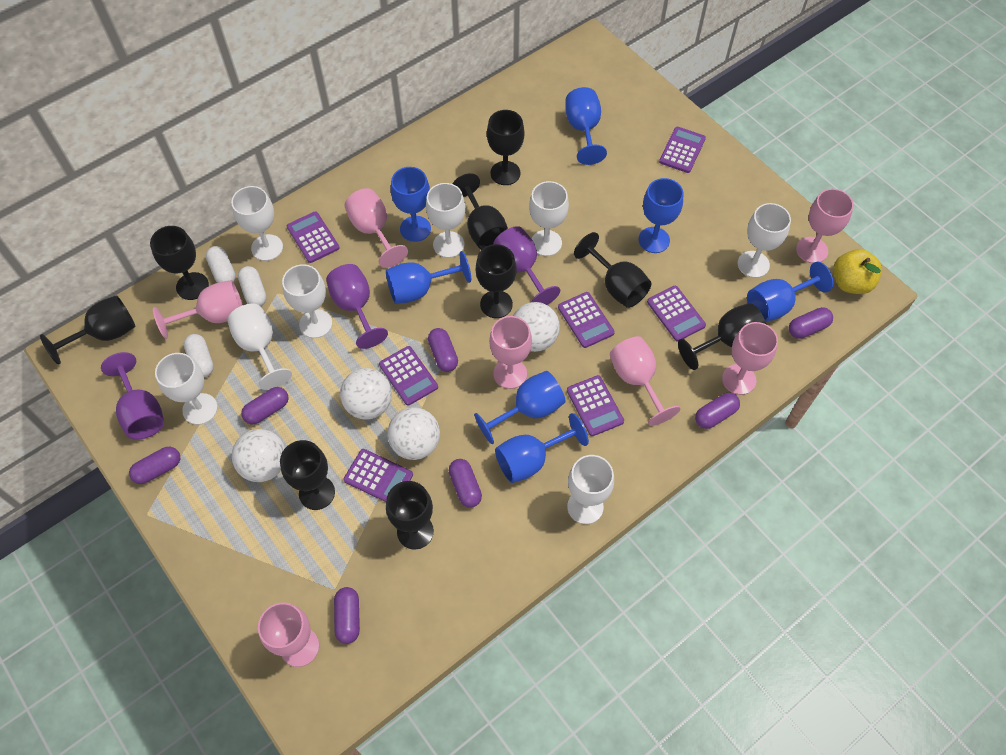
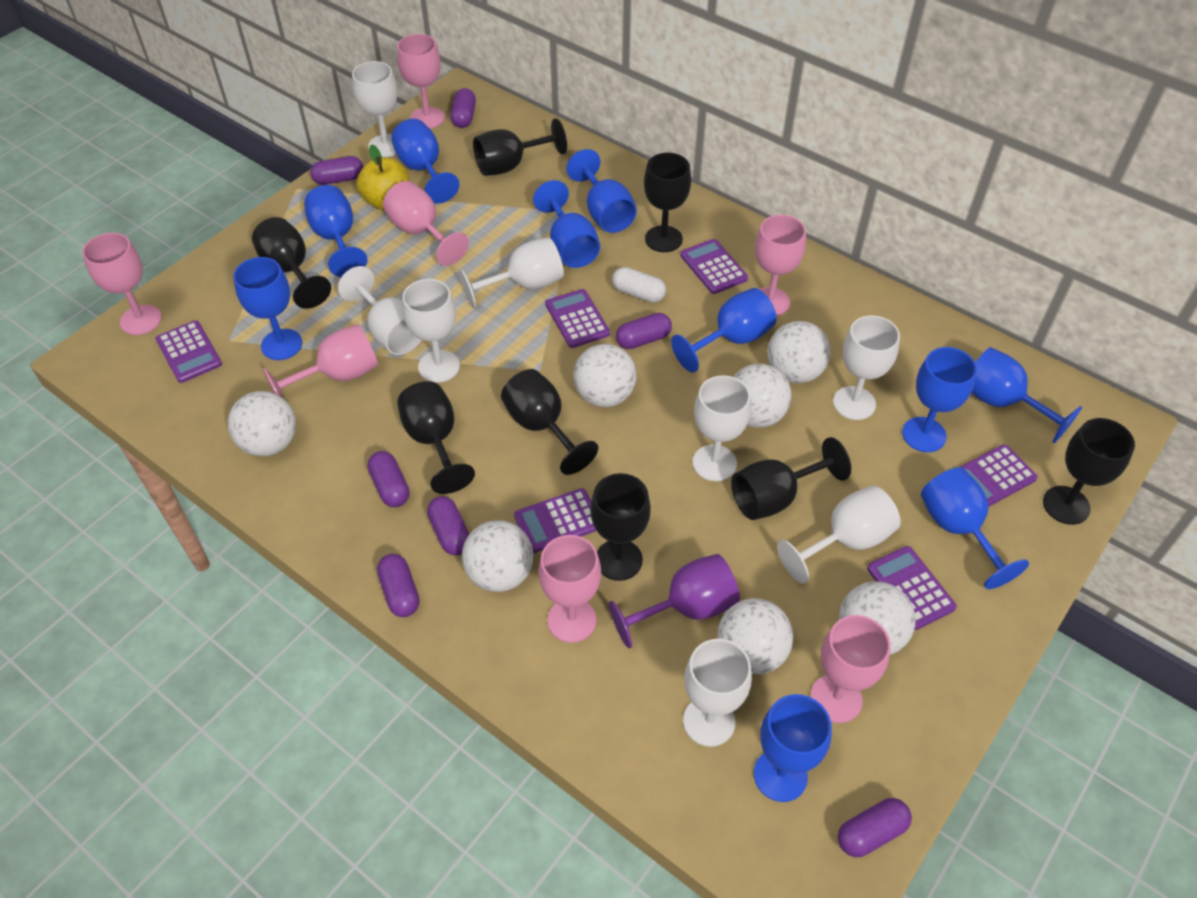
black goblet: 9 -> 8
blue goblet: 7 -> 10
purple calculator: 7 -> 6
purple goblet: 3 -> 1
white ball: 4 -> 7
white capsule: 3 -> 1

